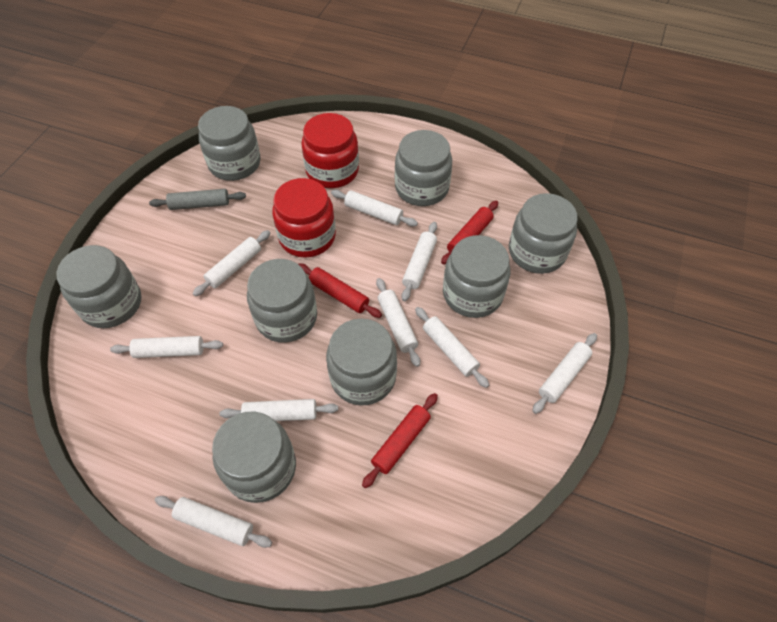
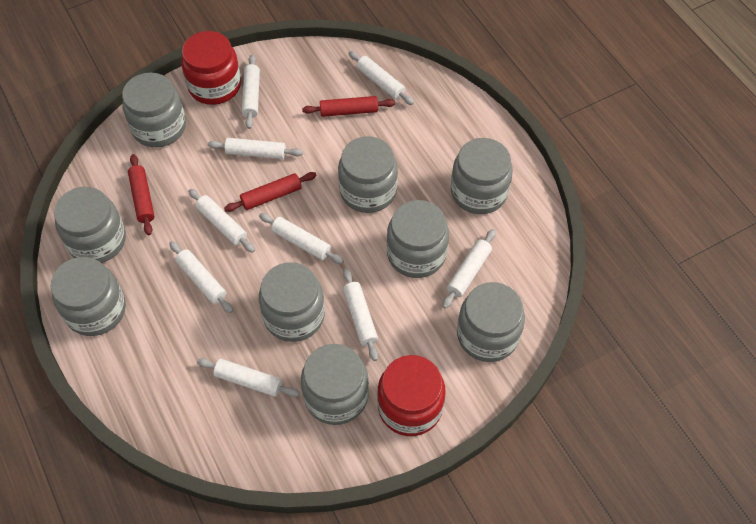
grey jar: 8 -> 9
grey rolling pin: 1 -> 0

